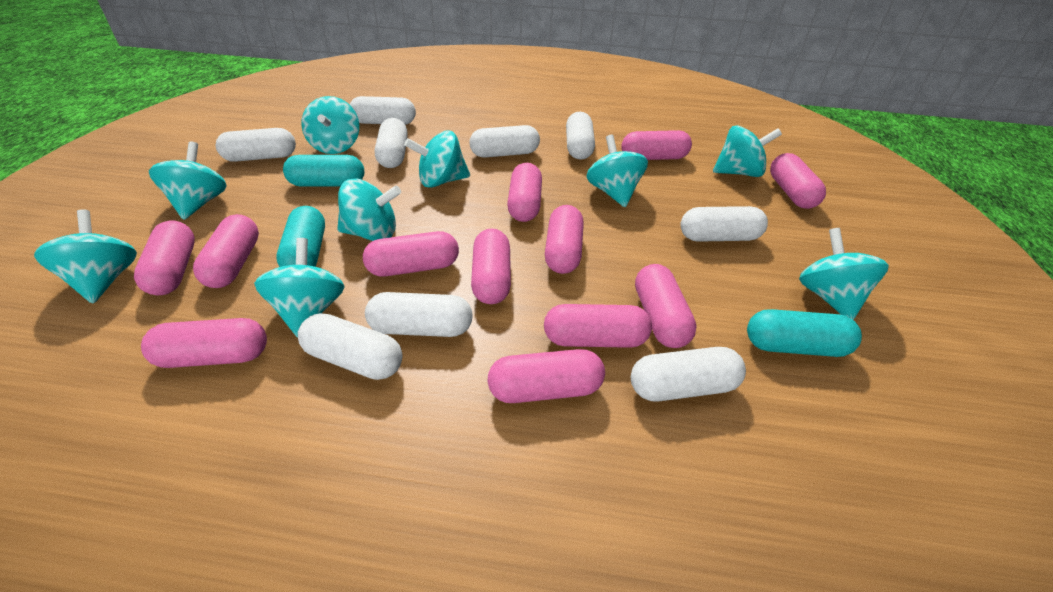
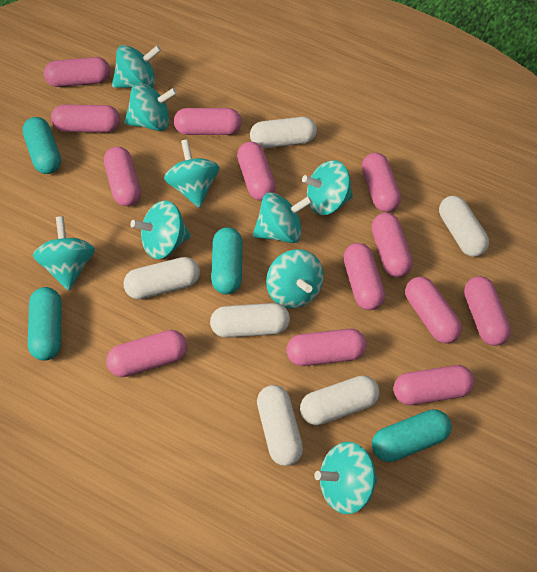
pink capsule: 12 -> 13
turquoise capsule: 3 -> 4
white capsule: 9 -> 6

